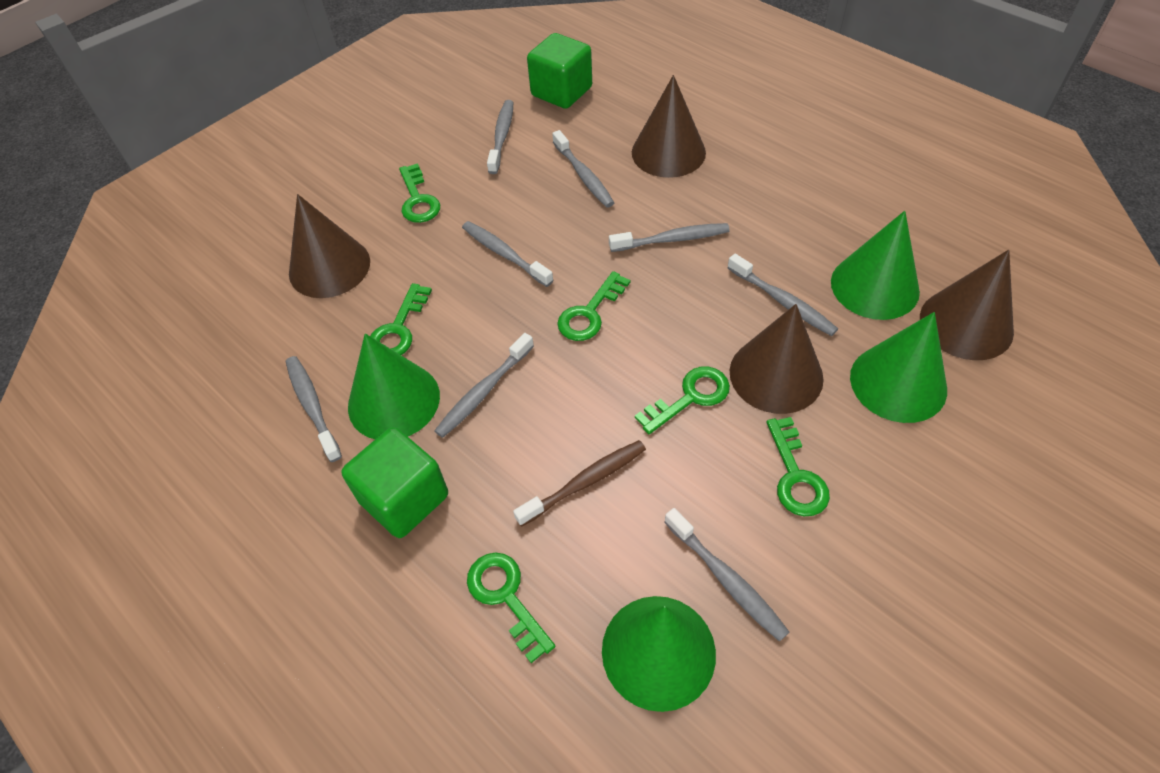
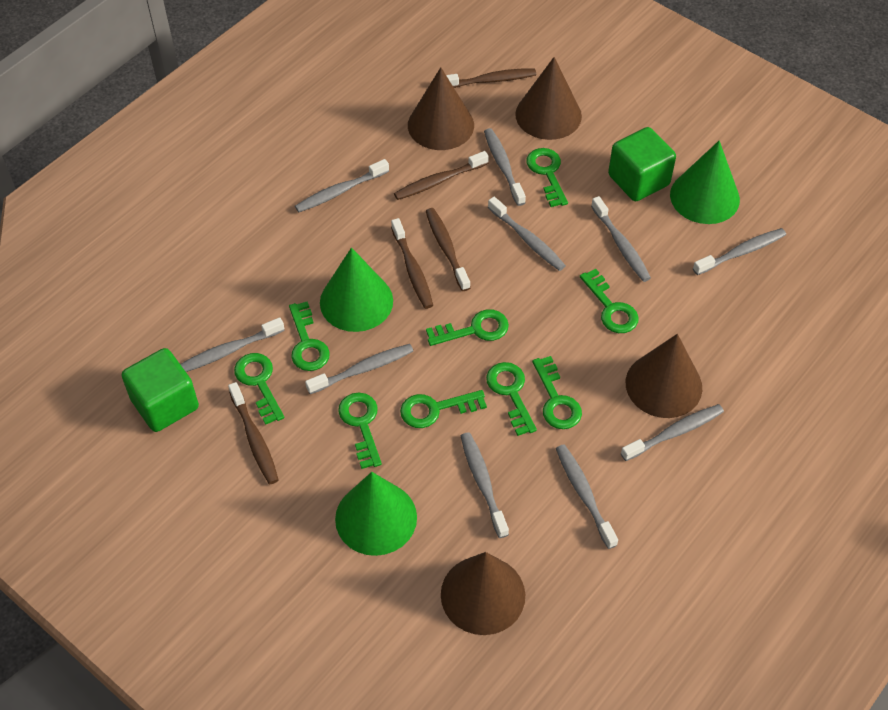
brown toothbrush: 1 -> 5
green cone: 4 -> 3
green key: 6 -> 9
grey toothbrush: 8 -> 10

